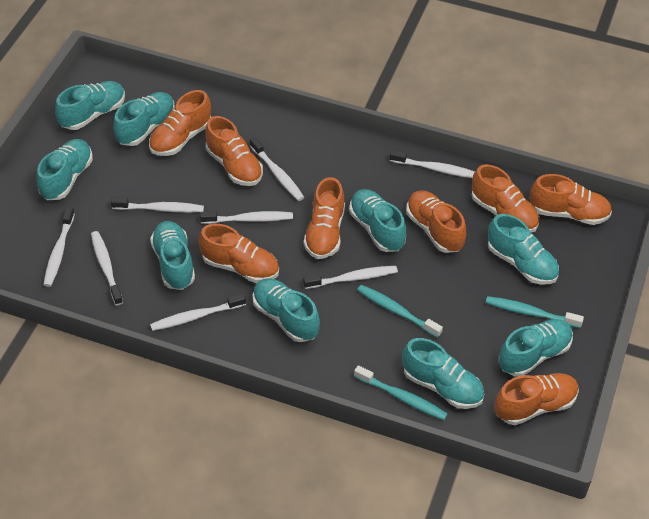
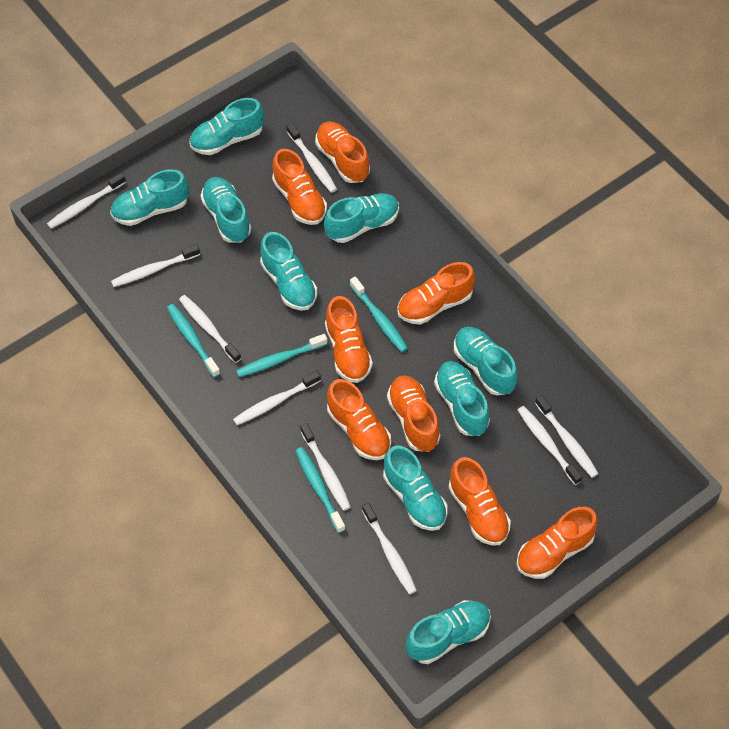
turquoise toothbrush: 3 -> 4
white toothbrush: 8 -> 9

